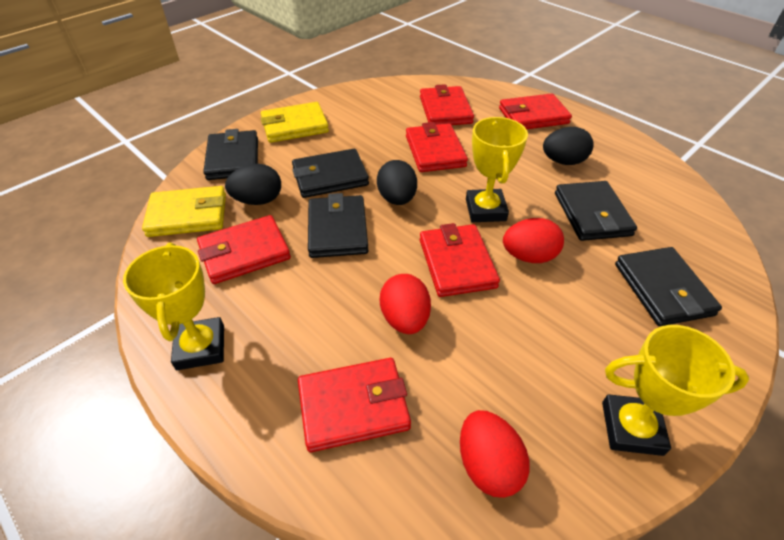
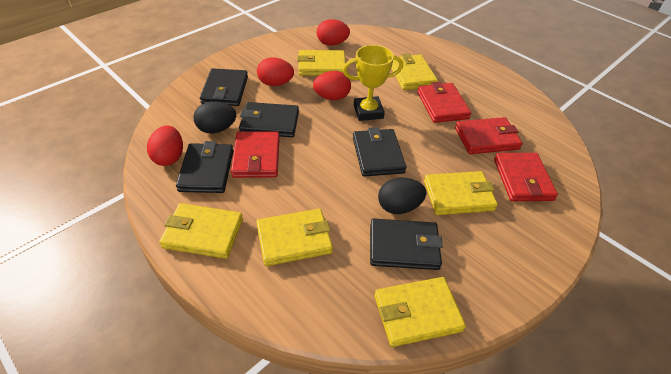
black egg: 3 -> 2
red egg: 3 -> 4
red wallet: 6 -> 4
yellow trophy: 3 -> 1
yellow wallet: 2 -> 6

